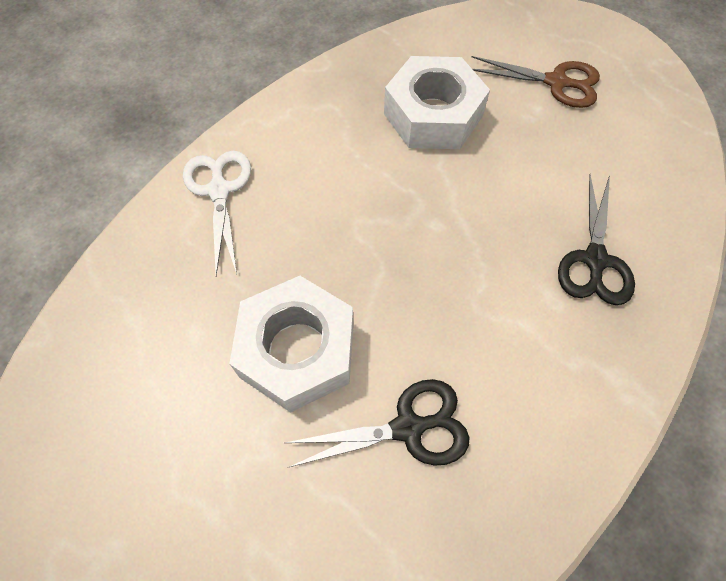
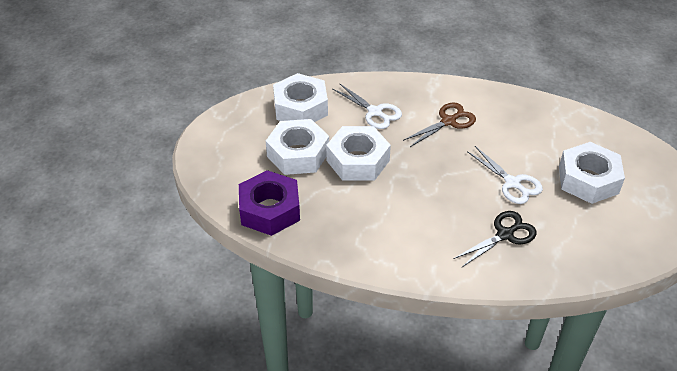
black scissors: 2 -> 1
purple nut: 0 -> 1
white nut: 2 -> 4
white scissors: 1 -> 2

